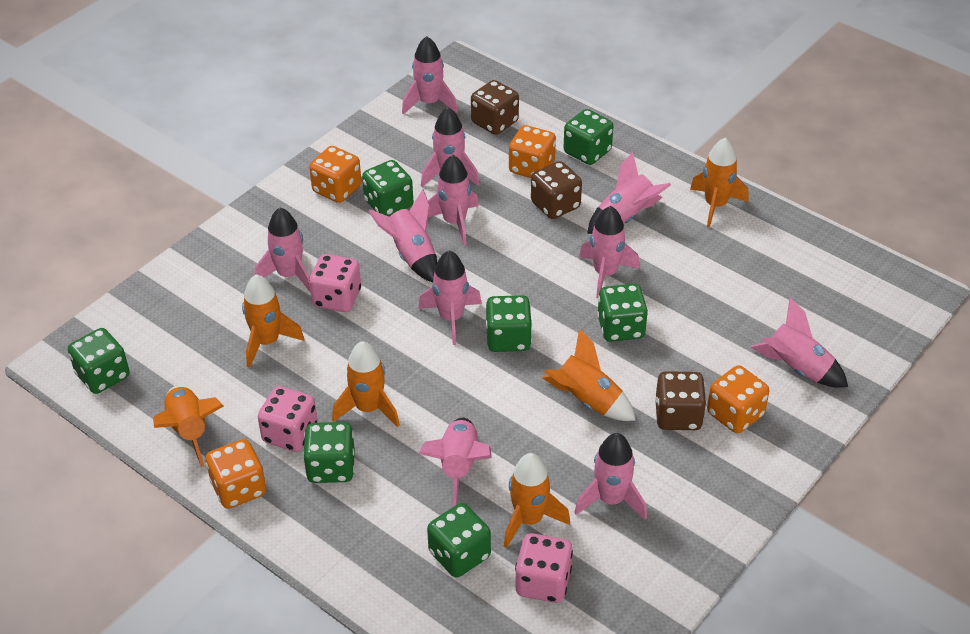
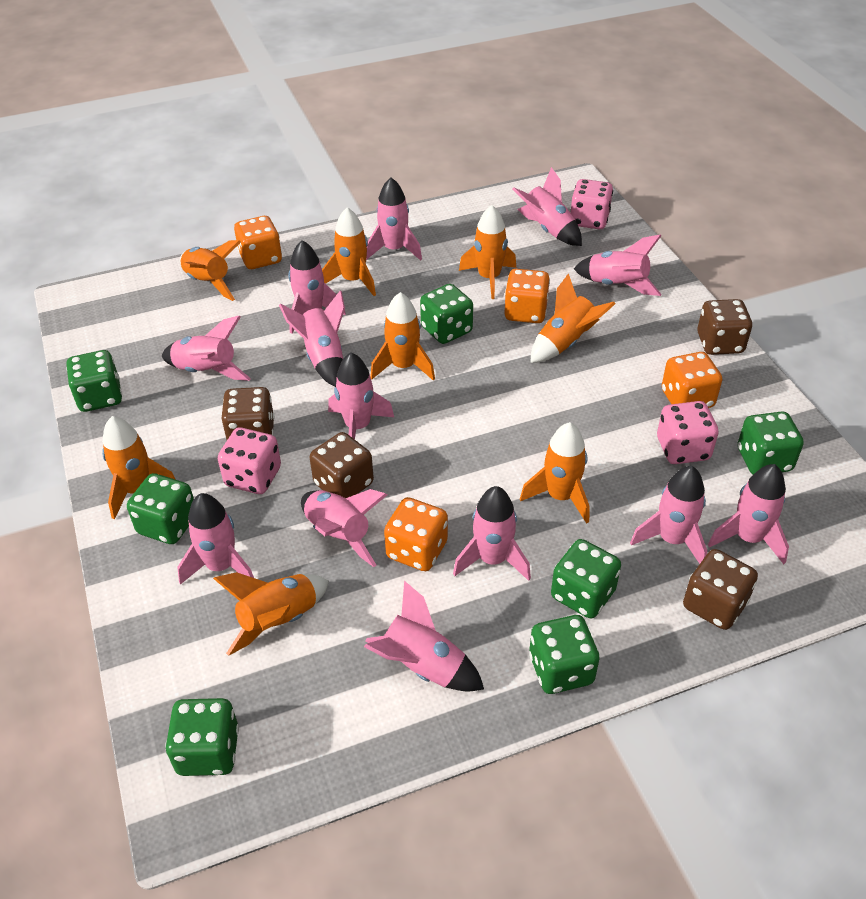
brown dice: 3 -> 4
orange rocket: 6 -> 8
pink rocket: 11 -> 13

